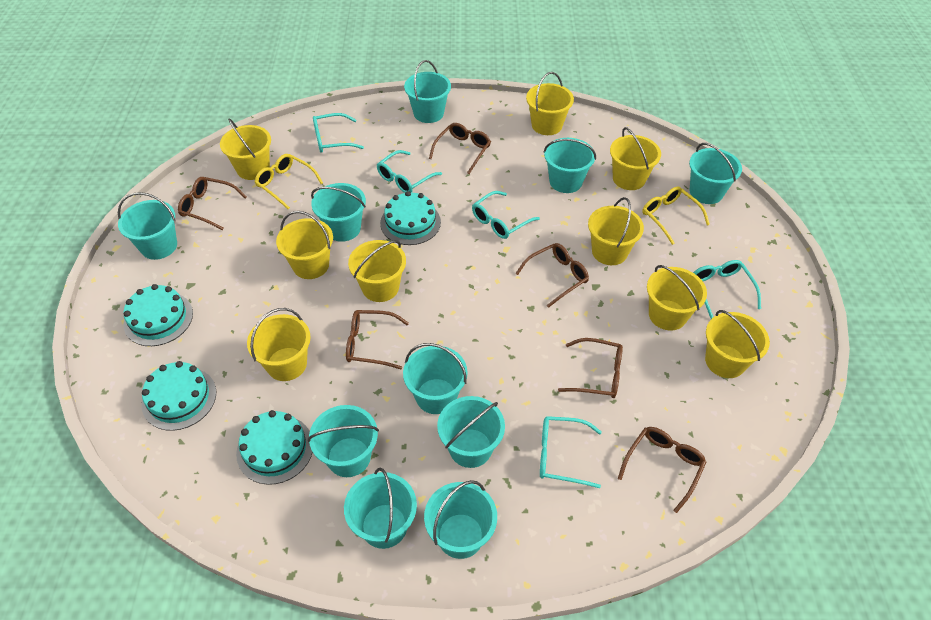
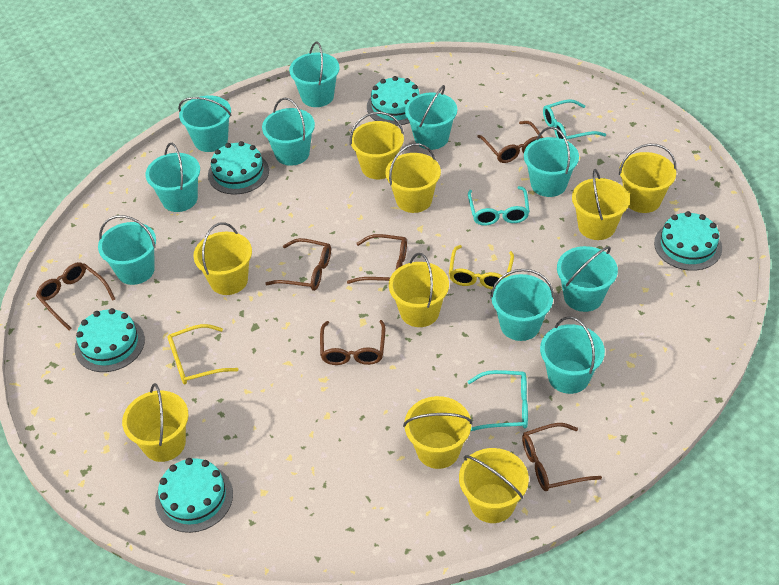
turquoise cake: 4 -> 5
turquoise glasses: 5 -> 3

